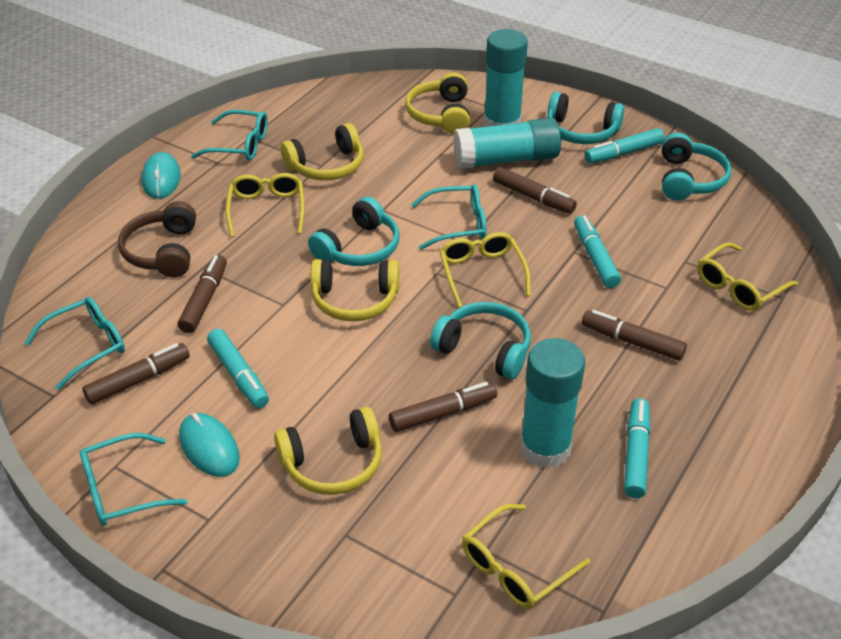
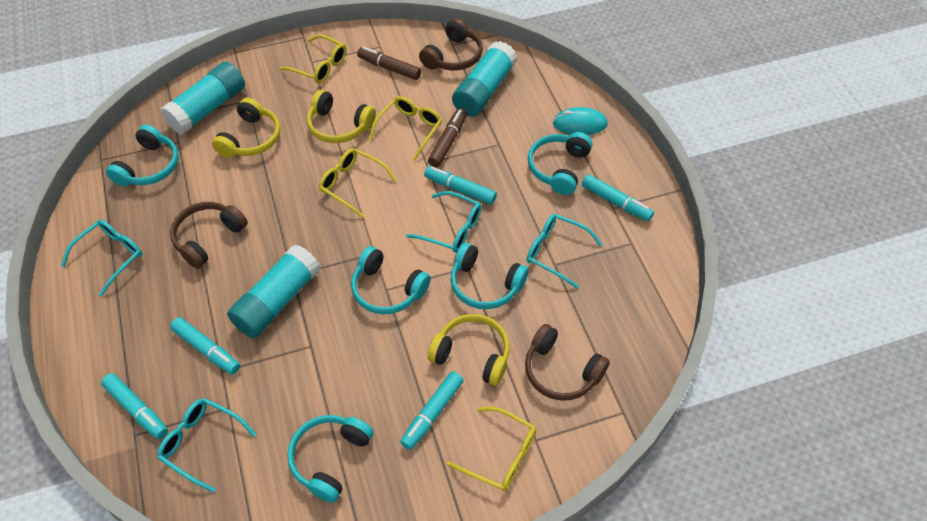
brown headphones: 1 -> 3
brown marker: 5 -> 2
turquoise headphones: 4 -> 5
turquoise marker: 4 -> 5
turquoise mouse: 2 -> 1
yellow headphones: 4 -> 3

